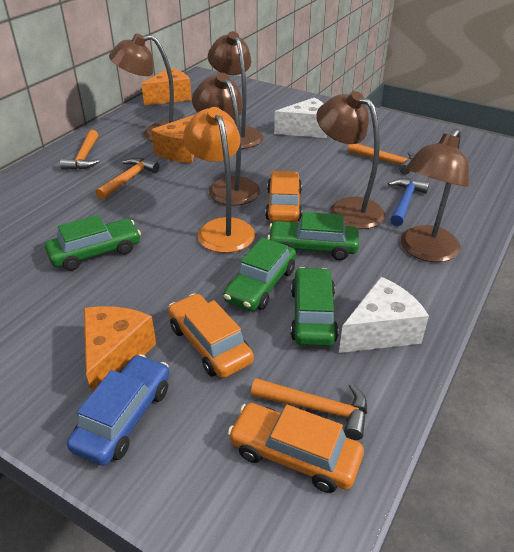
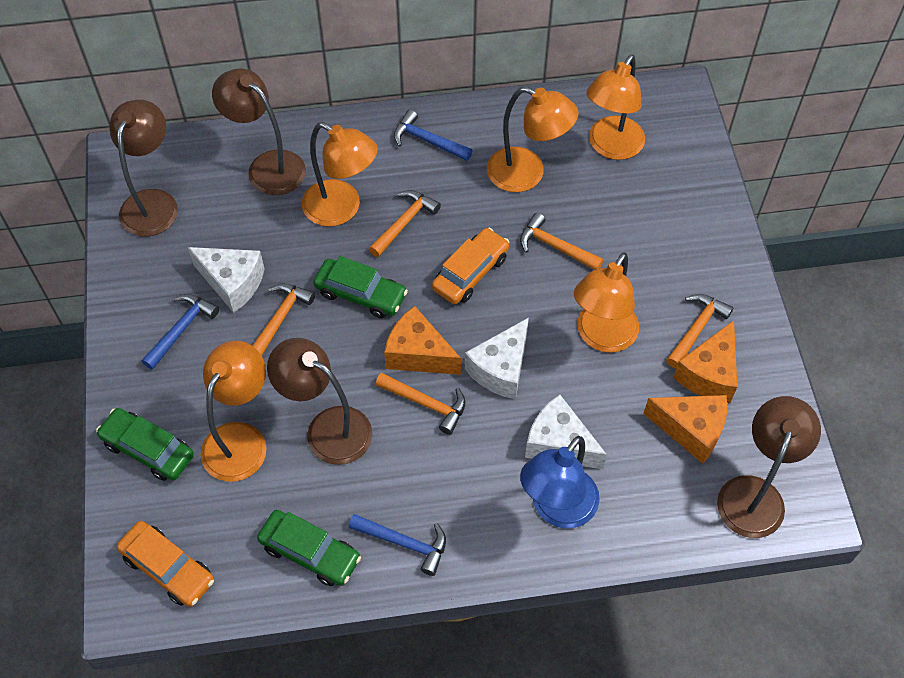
blue car: 1 -> 0
blue hammer: 1 -> 3
blue lamp: 0 -> 1
brown lamp: 5 -> 4
green car: 4 -> 3
orange car: 3 -> 2
orange hammer: 4 -> 5
orange lamp: 1 -> 5
white cheese: 2 -> 3

